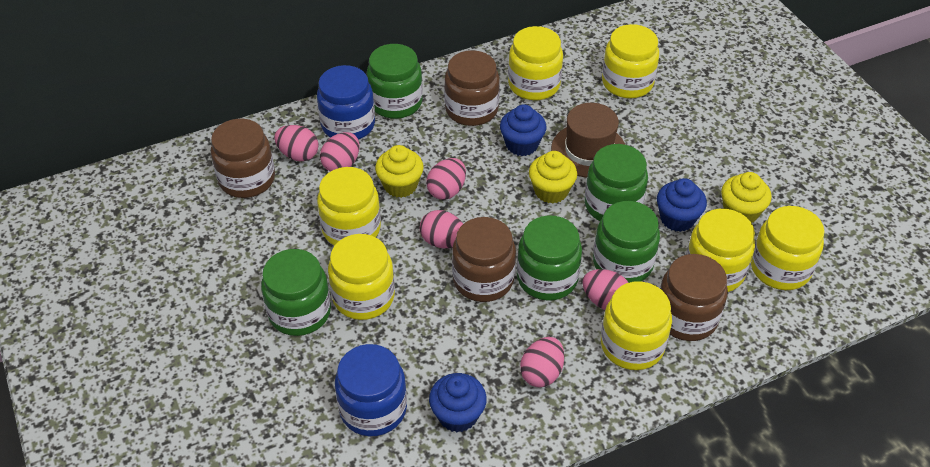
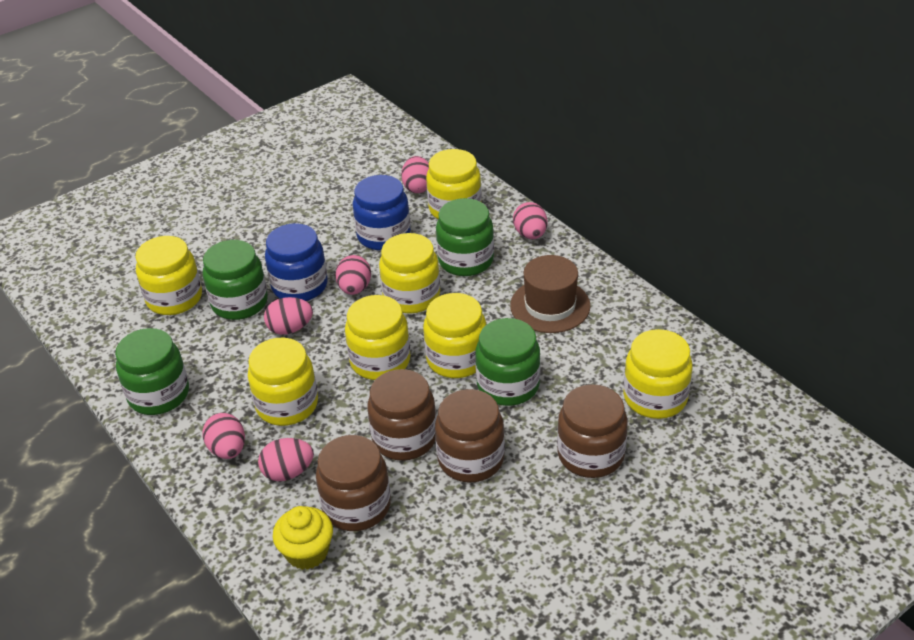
blue cupcake: 3 -> 0
green jar: 5 -> 4
yellow cupcake: 3 -> 1

